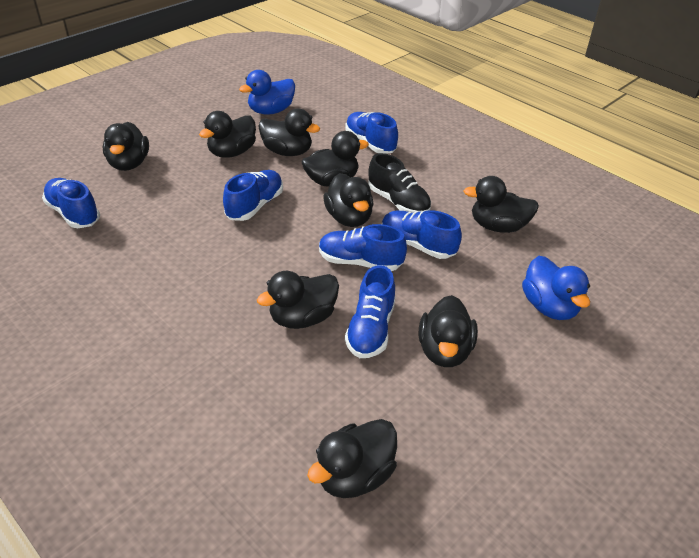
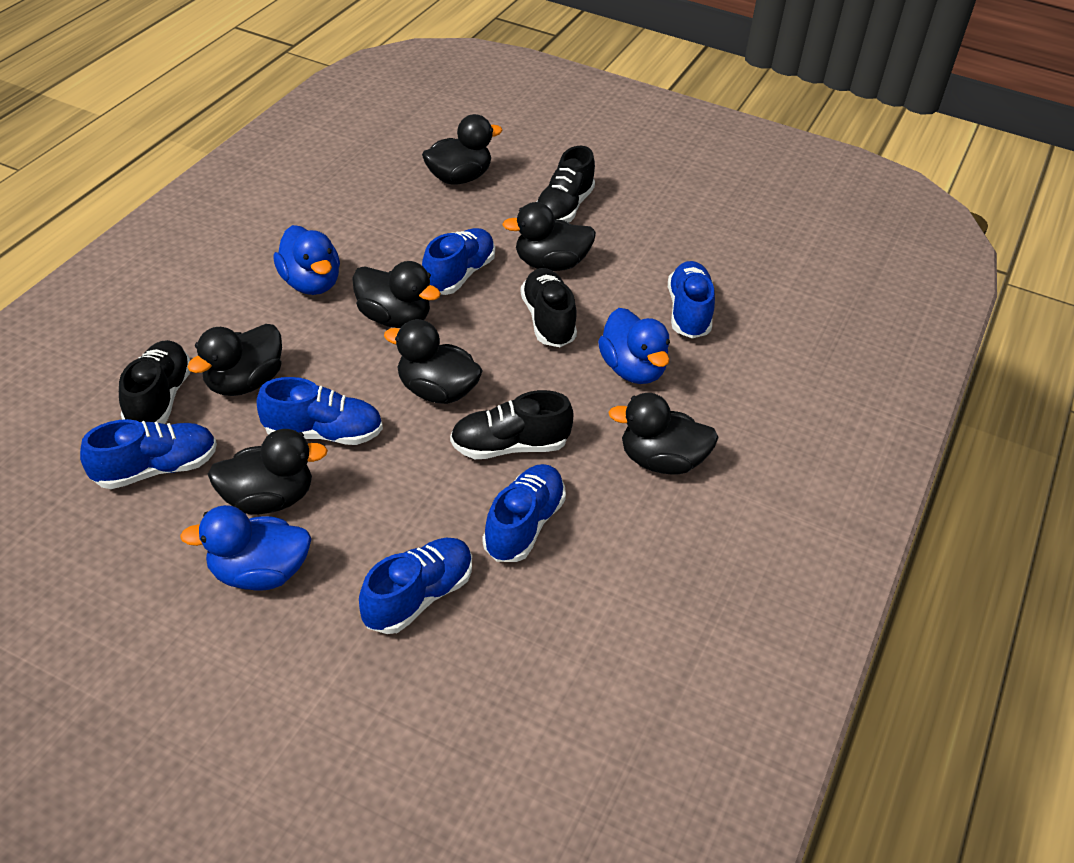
black duck: 9 -> 7
black shoe: 1 -> 4
blue duck: 2 -> 3

